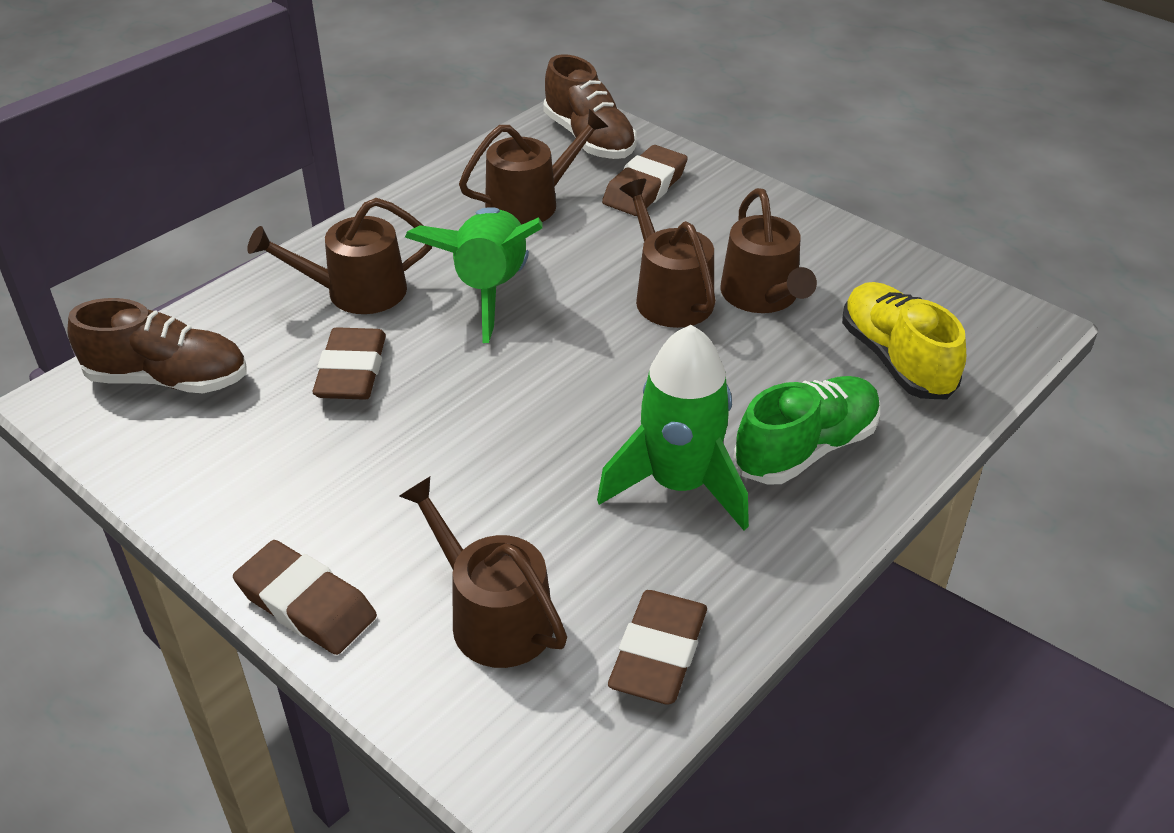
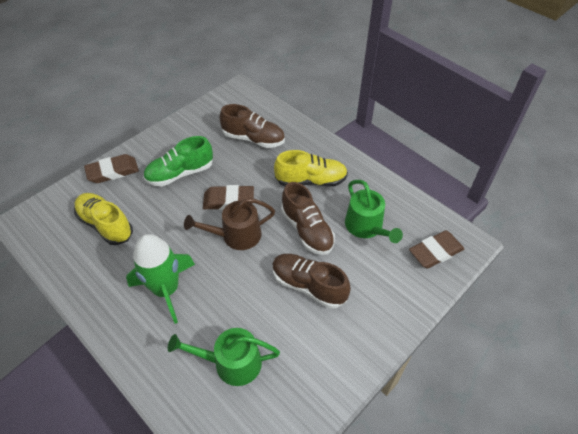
brown eraser: 4 -> 3
brown shoe: 2 -> 3
brown watering can: 5 -> 1
green rocket: 2 -> 1
green watering can: 0 -> 2
yellow shoe: 1 -> 2

